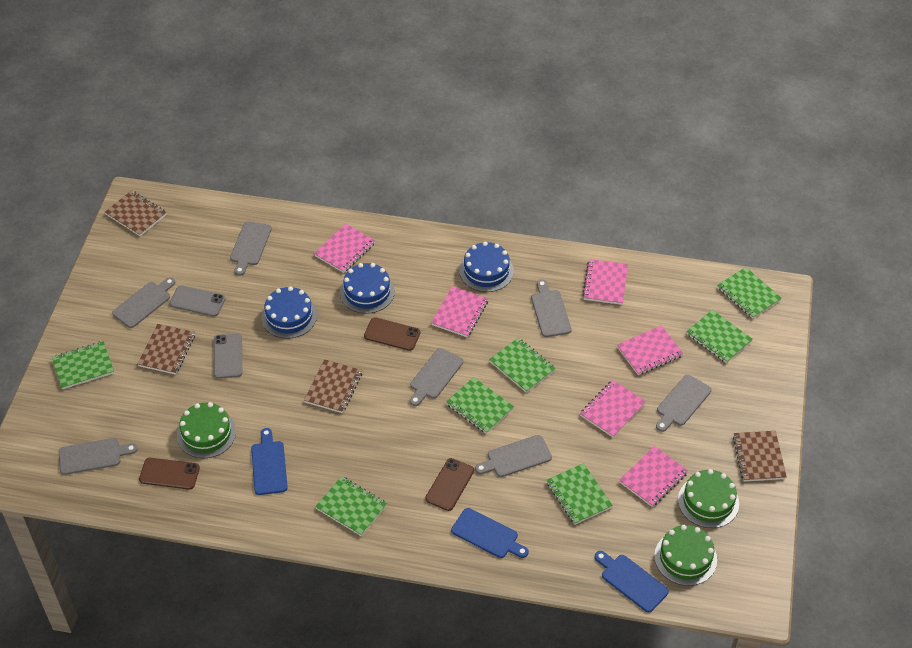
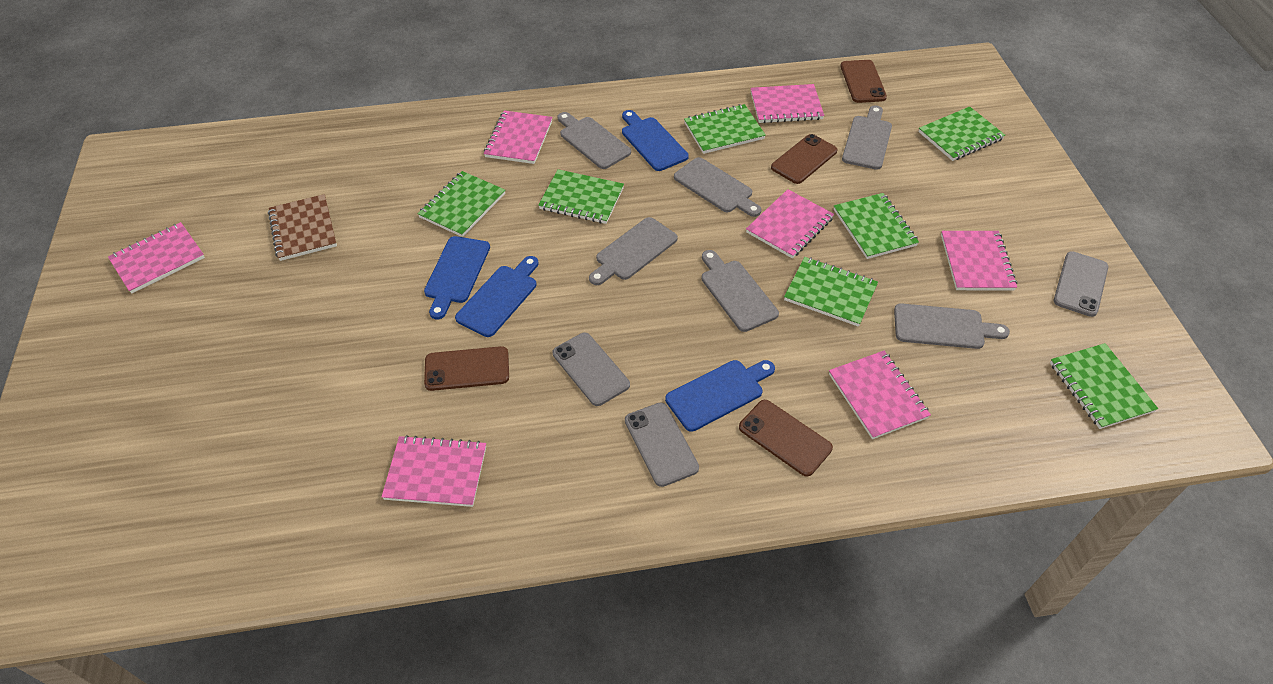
blue cake: 3 -> 0
blue cutting board: 3 -> 4
brown notebook: 4 -> 1
brown phone: 3 -> 4
green cake: 3 -> 0
grey cutting board: 7 -> 6
grey phone: 2 -> 3
pink notebook: 6 -> 7

